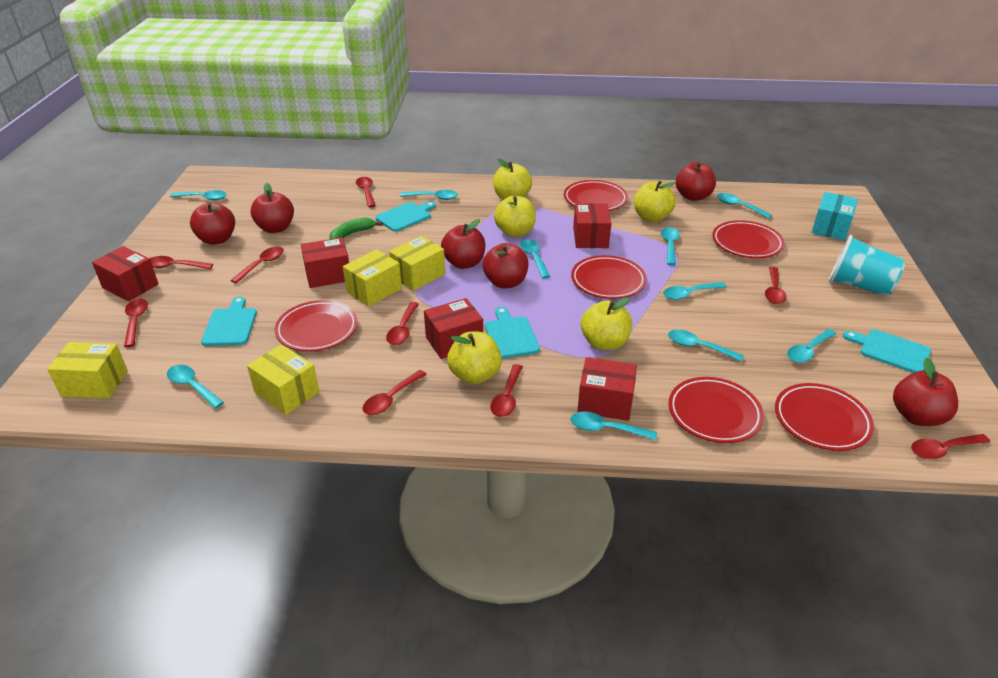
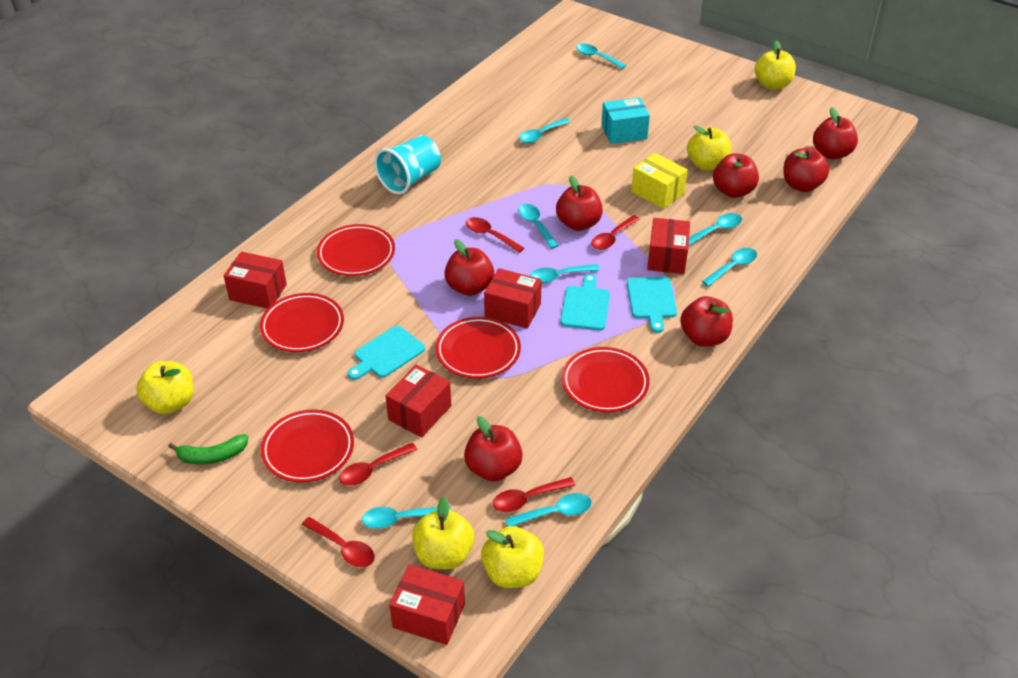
red apple: 6 -> 7
red plate: 6 -> 5
red spoon: 9 -> 5
turquoise cutting board: 4 -> 3
turquoise spoon: 10 -> 8
yellow box: 4 -> 1

